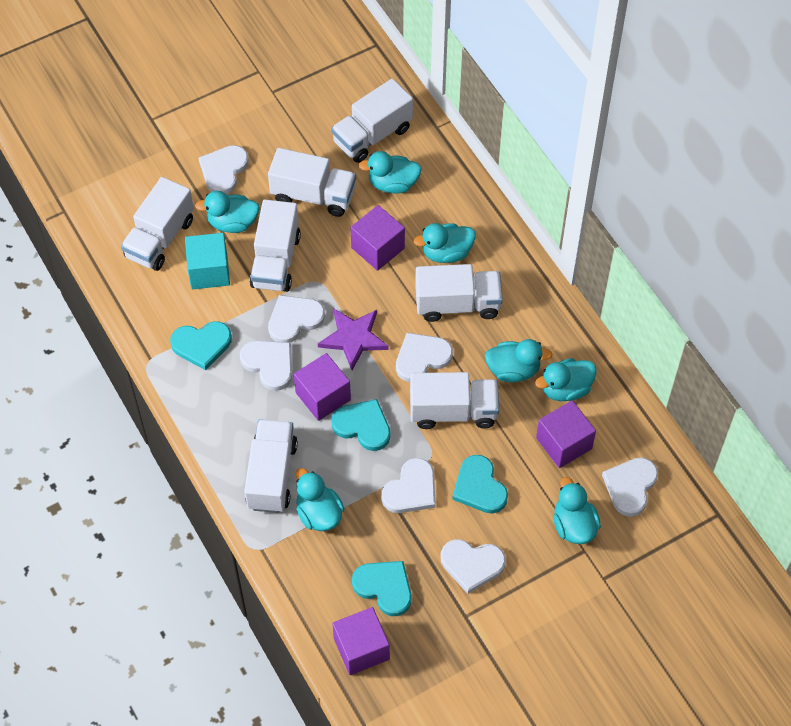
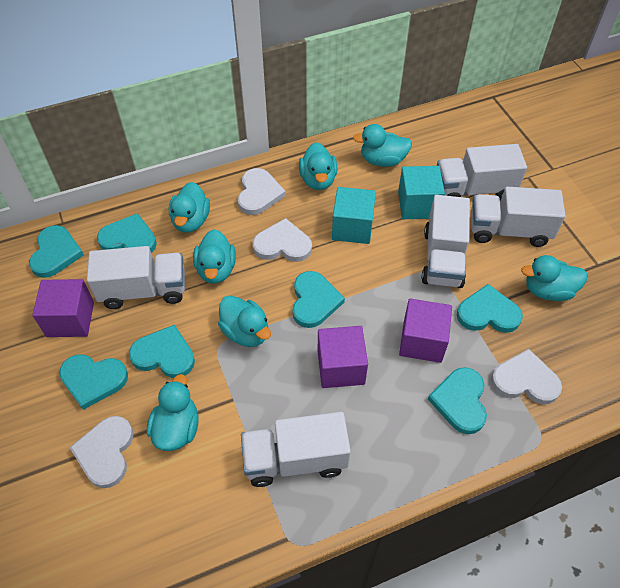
purple cube: 4 -> 3
purple star: 1 -> 0
turquoise cube: 1 -> 2
turquoise heart: 4 -> 7
white heart: 7 -> 4
white truck: 7 -> 5

